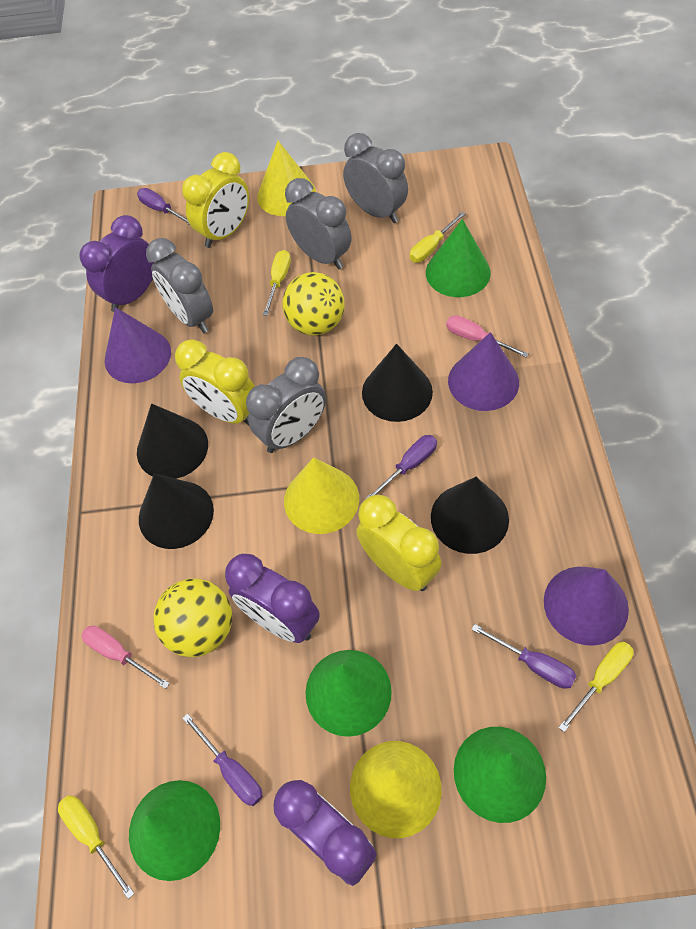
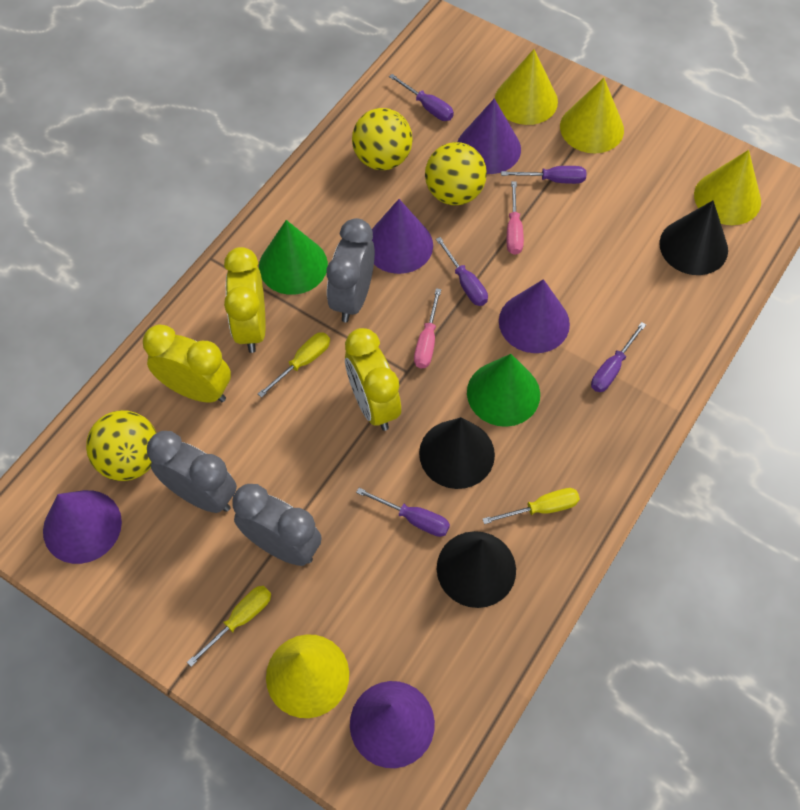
black cone: 4 -> 3
green cone: 4 -> 2
grey clock: 4 -> 3
purple clock: 3 -> 0
purple cone: 3 -> 5
purple screwdriver: 4 -> 5
yellow ball: 2 -> 3
yellow cone: 3 -> 4
yellow screwdriver: 4 -> 3

